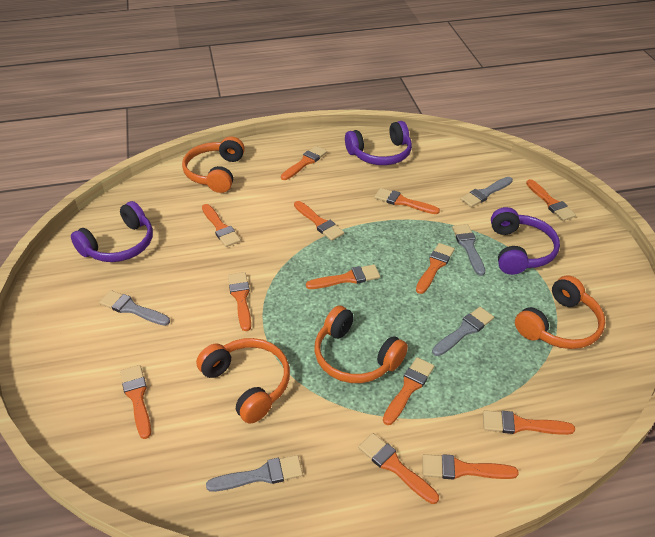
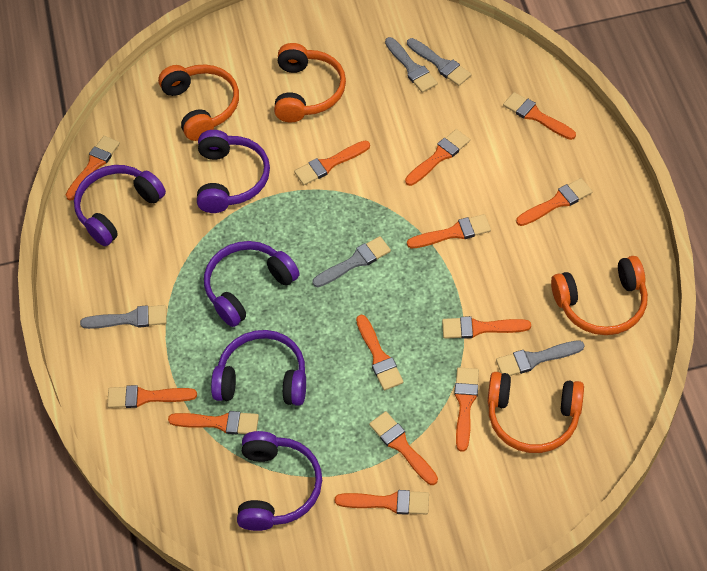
purple headphones: 3 -> 5

